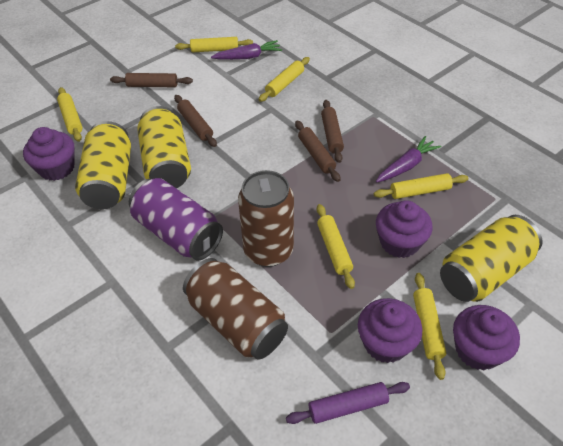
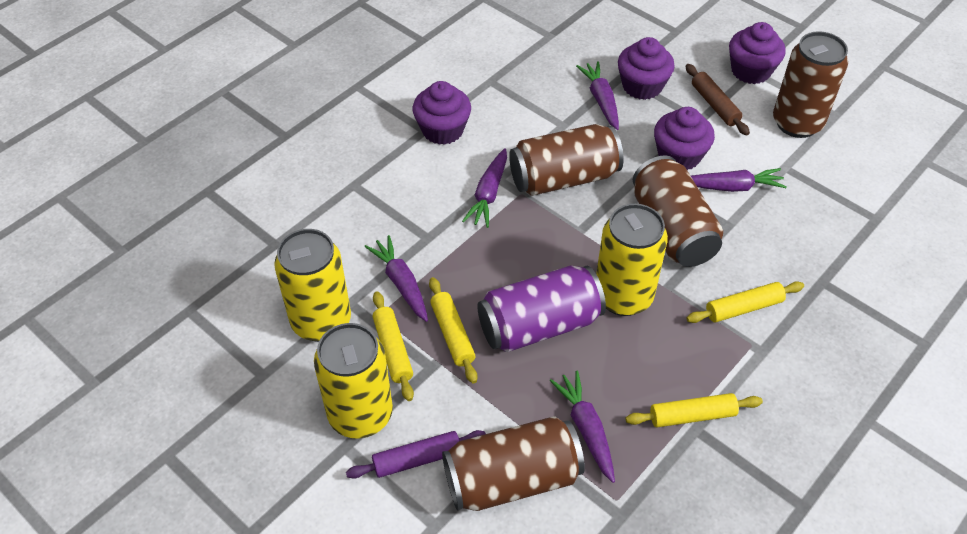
brown can: 2 -> 4
brown rolling pin: 4 -> 1
purple carrot: 2 -> 5
yellow rolling pin: 6 -> 4

